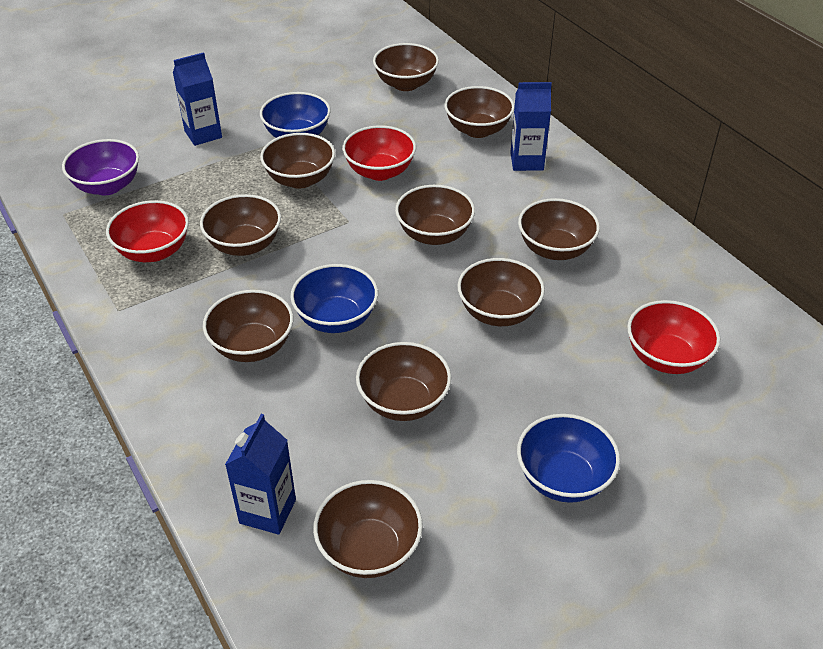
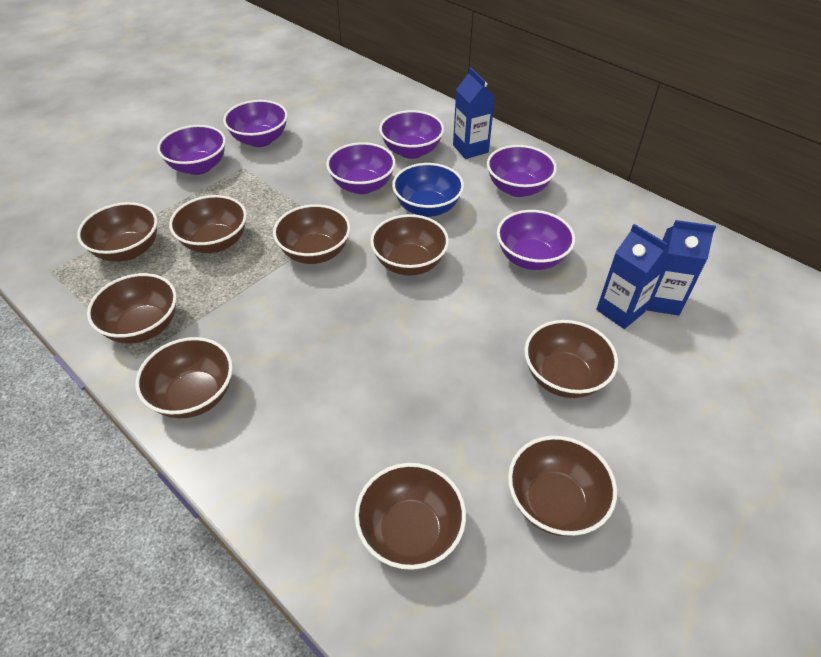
blue bowl: 3 -> 1
brown bowl: 10 -> 9
purple bowl: 1 -> 6
red bowl: 3 -> 0

